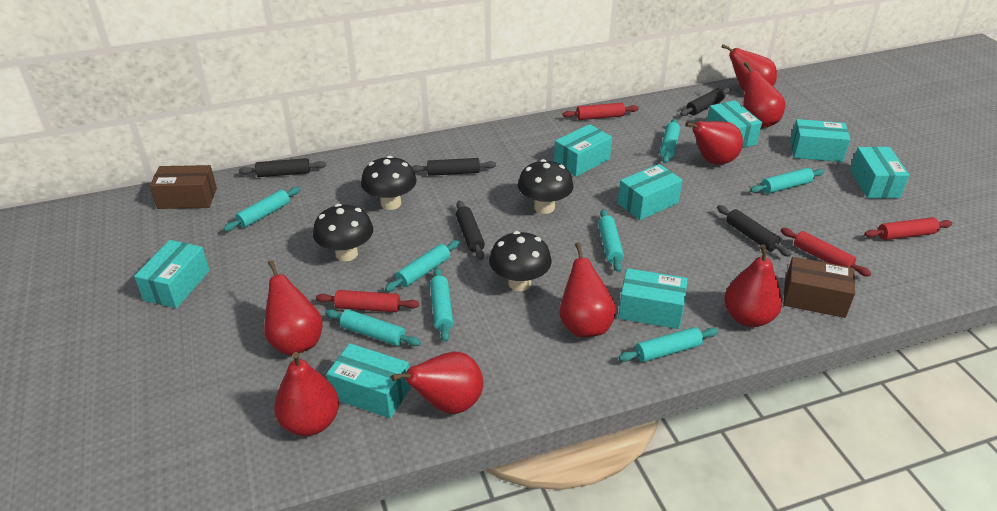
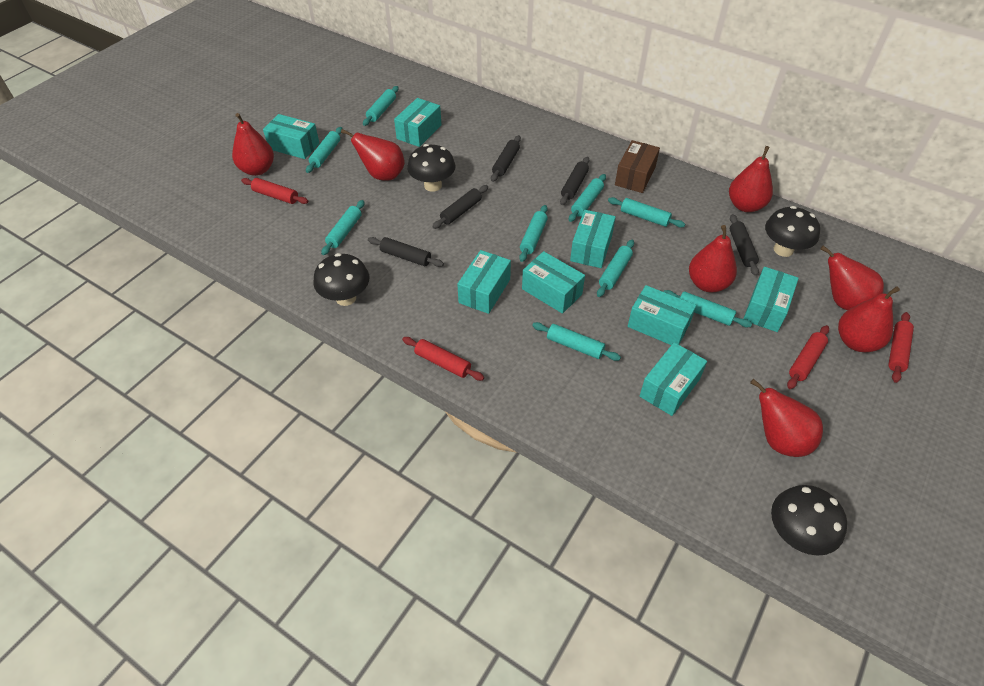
brown box: 2 -> 1
red pear: 8 -> 7
turquoise rolling pin: 8 -> 9

